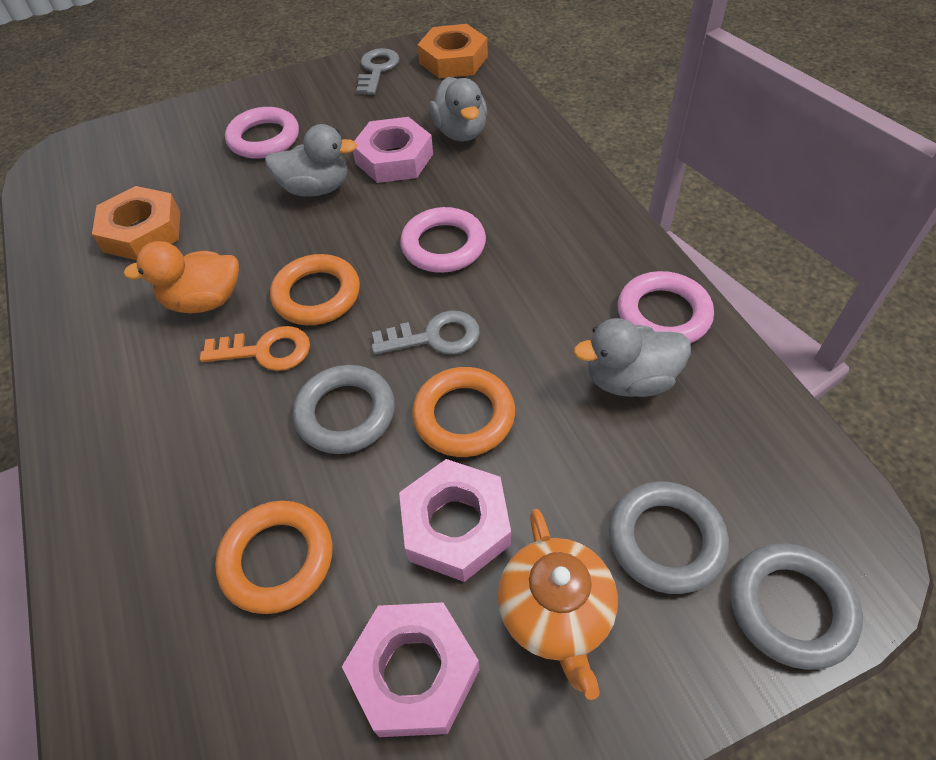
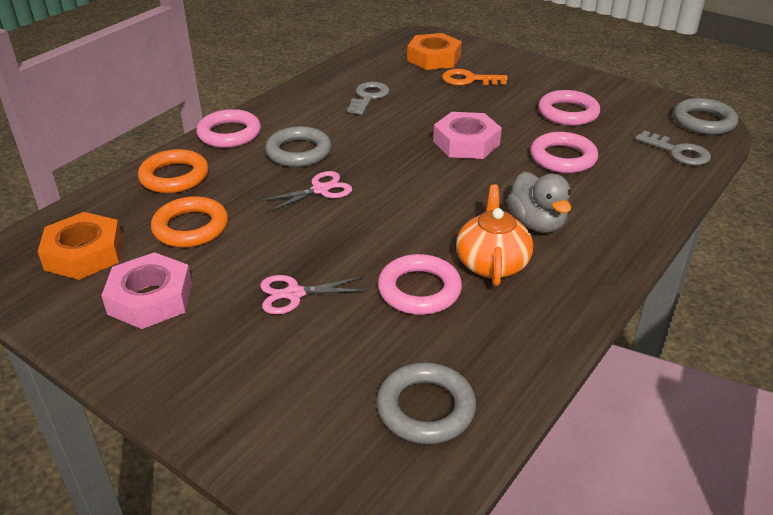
grey duck: 3 -> 1
orange duck: 1 -> 0
orange ring: 3 -> 2
pink nut: 3 -> 2
pink ring: 3 -> 4
pink scissors: 0 -> 2

